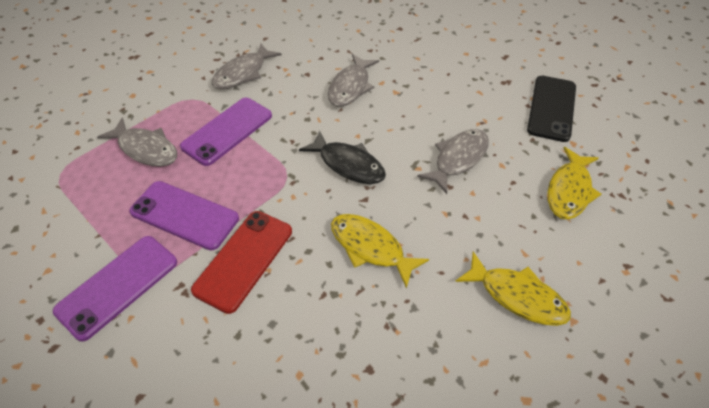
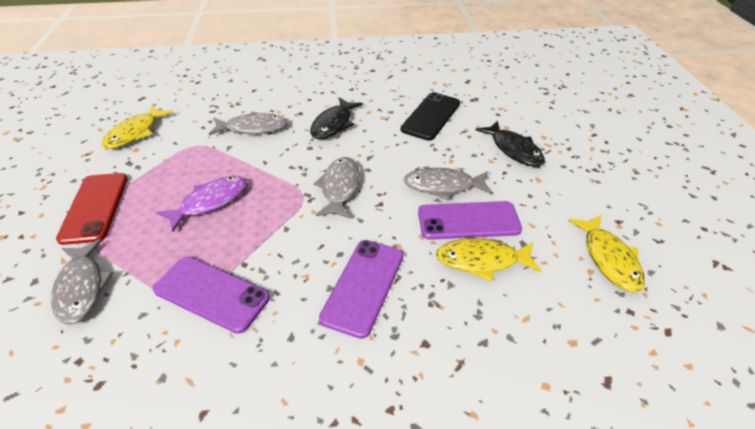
black fish: 1 -> 2
purple fish: 0 -> 1

